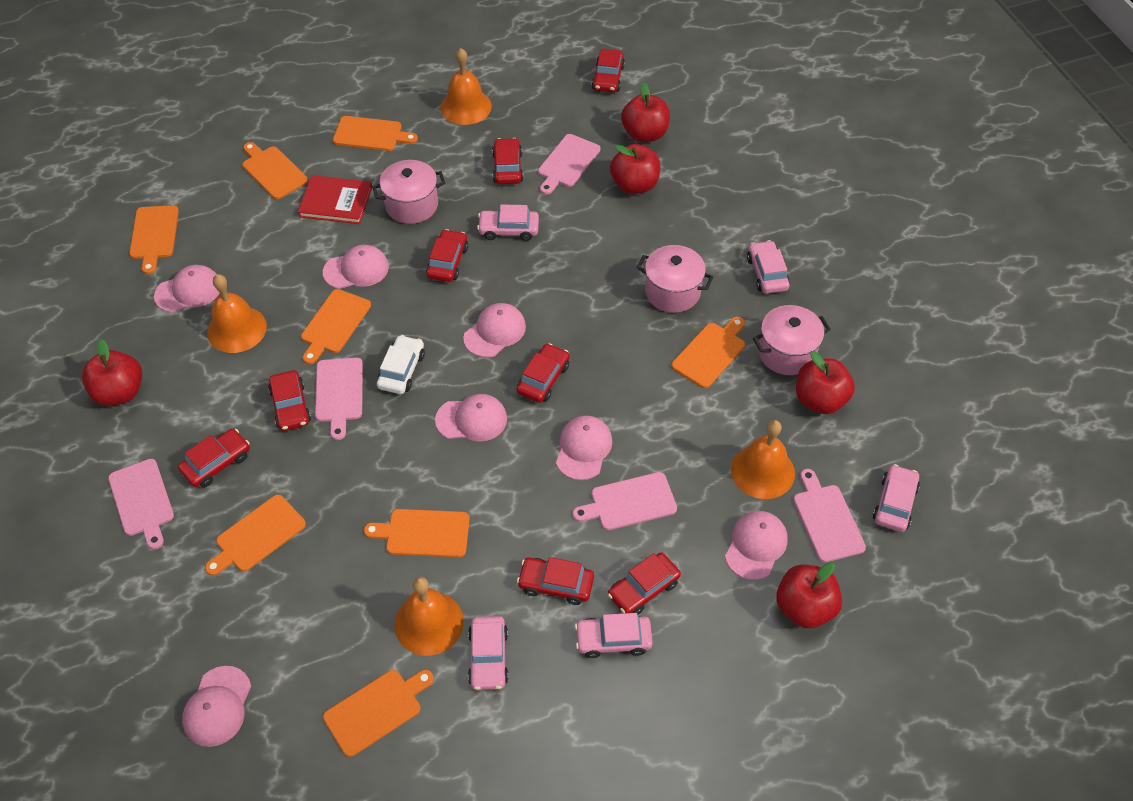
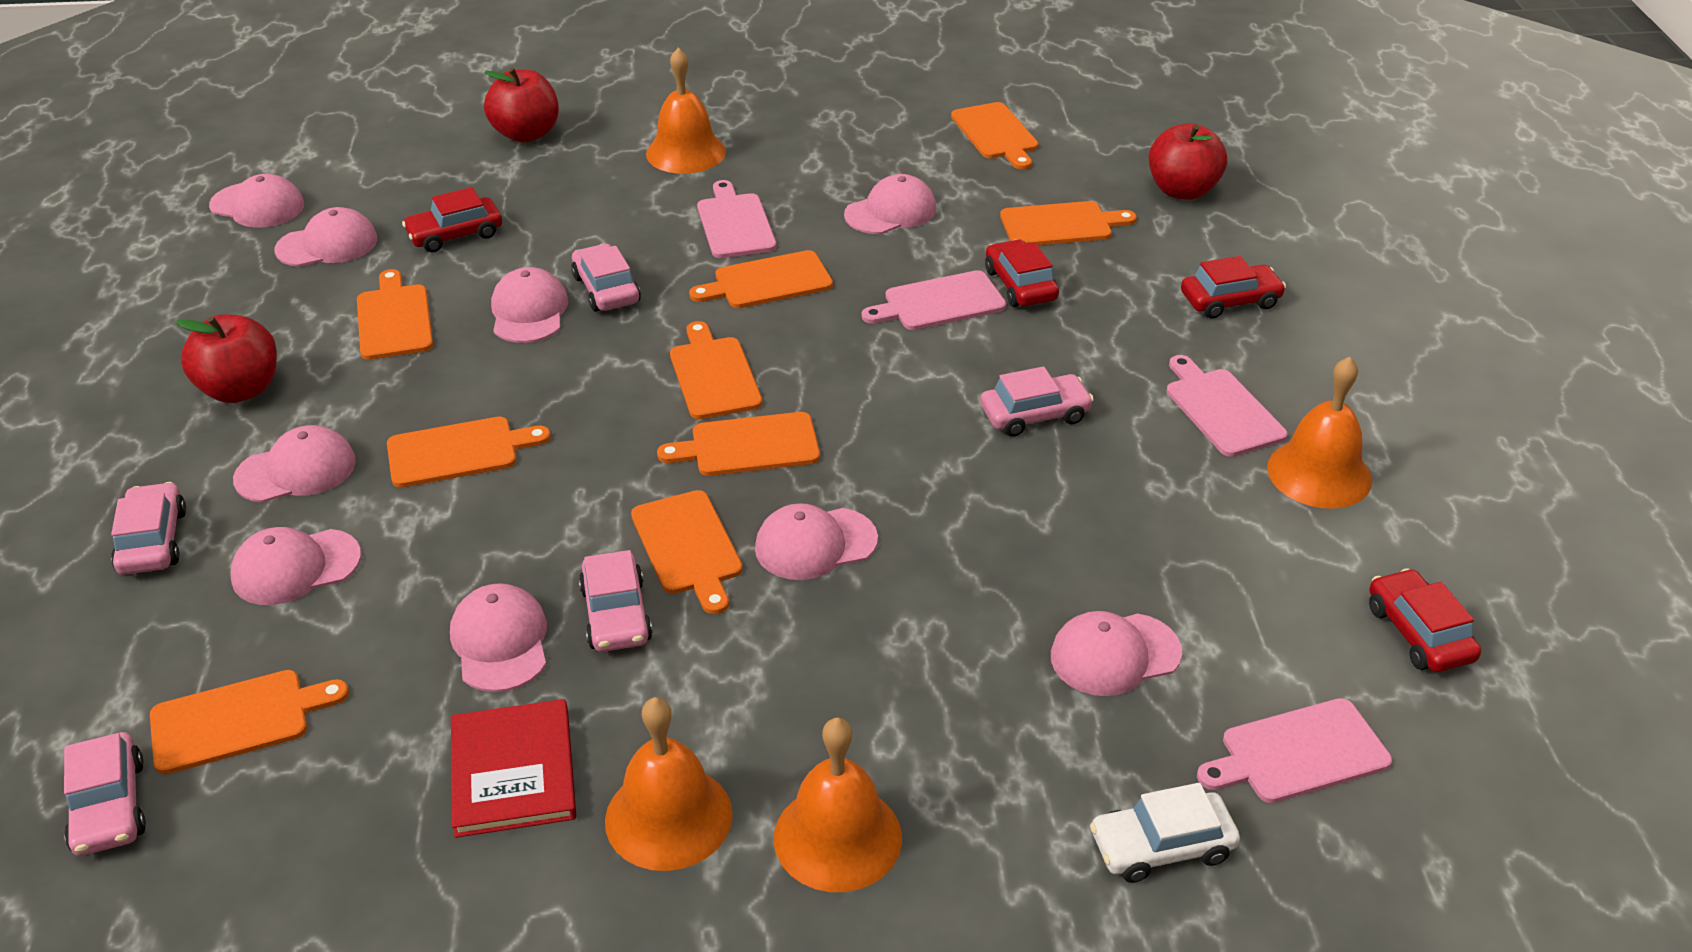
orange cutting board: 8 -> 9
pink cap: 7 -> 9
pink cutting board: 5 -> 4
pink pot: 3 -> 0
red apple: 5 -> 3
red car: 8 -> 4

